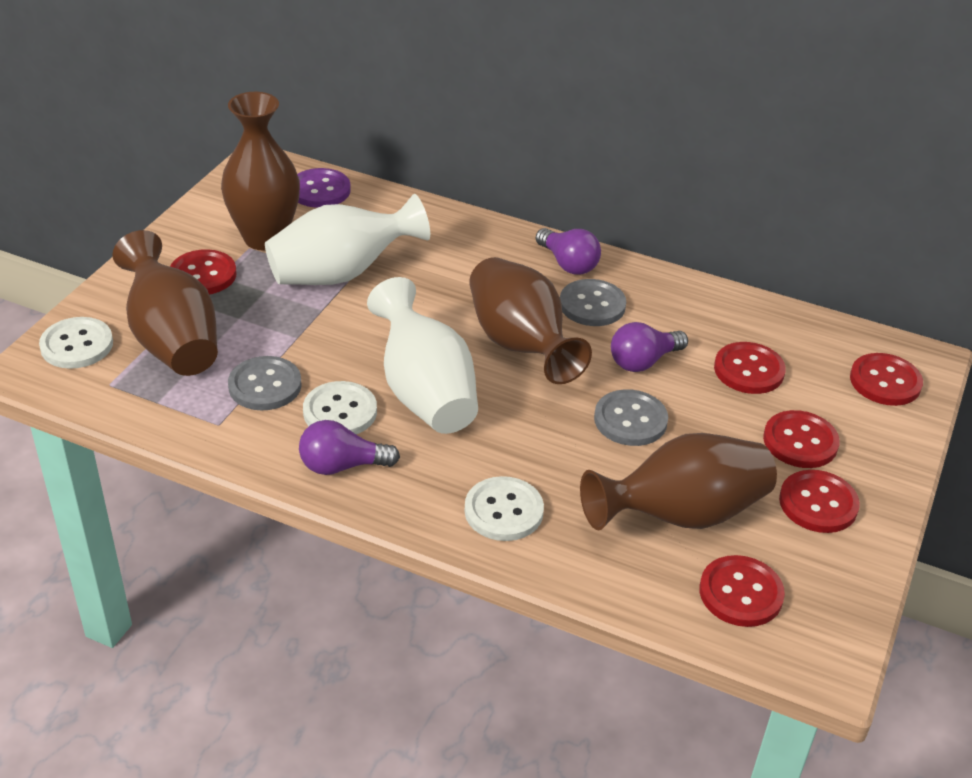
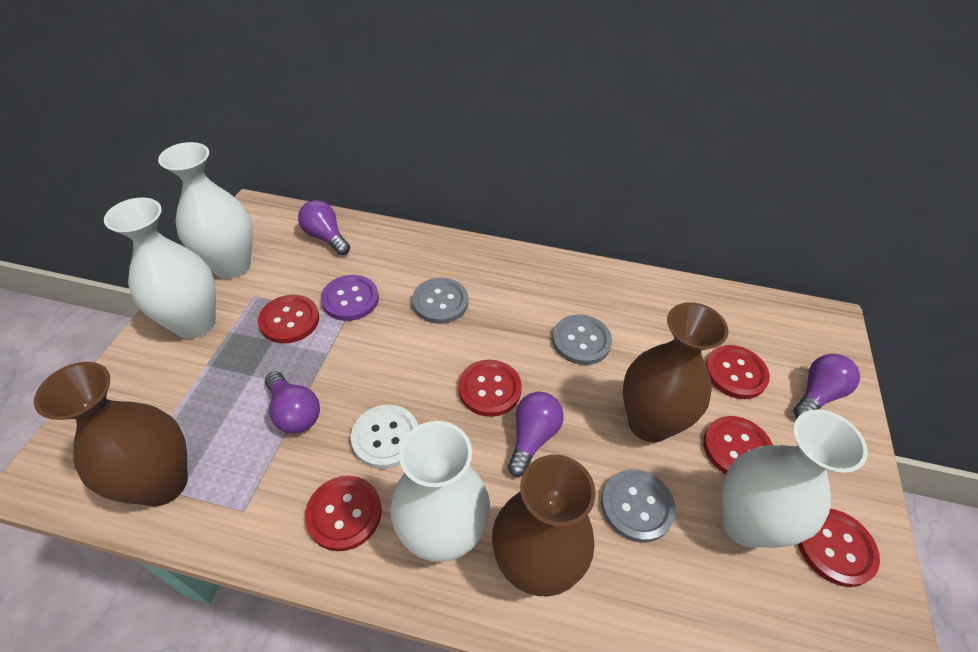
brown vase: 4 -> 3
purple light bulb: 3 -> 4
white button: 3 -> 1
white vase: 2 -> 4

